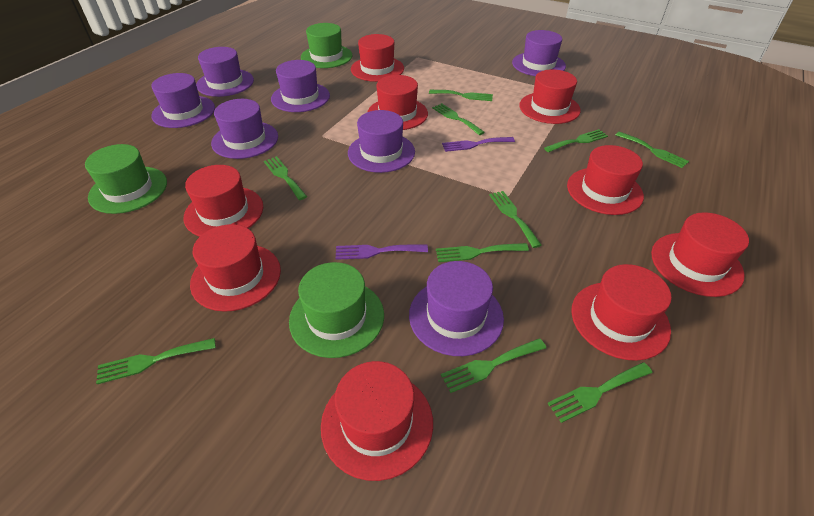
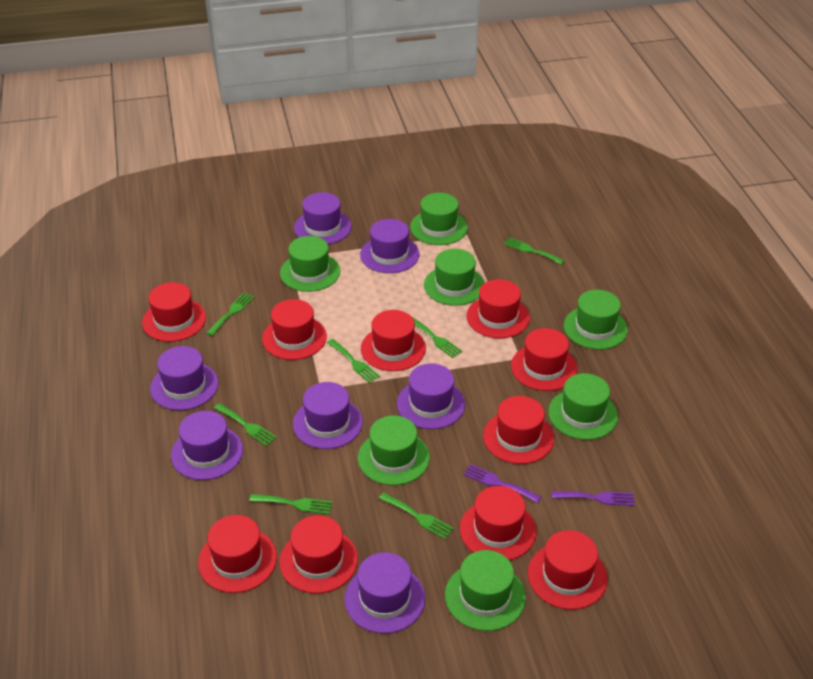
green fork: 10 -> 7
green hat: 3 -> 7
red hat: 9 -> 10

